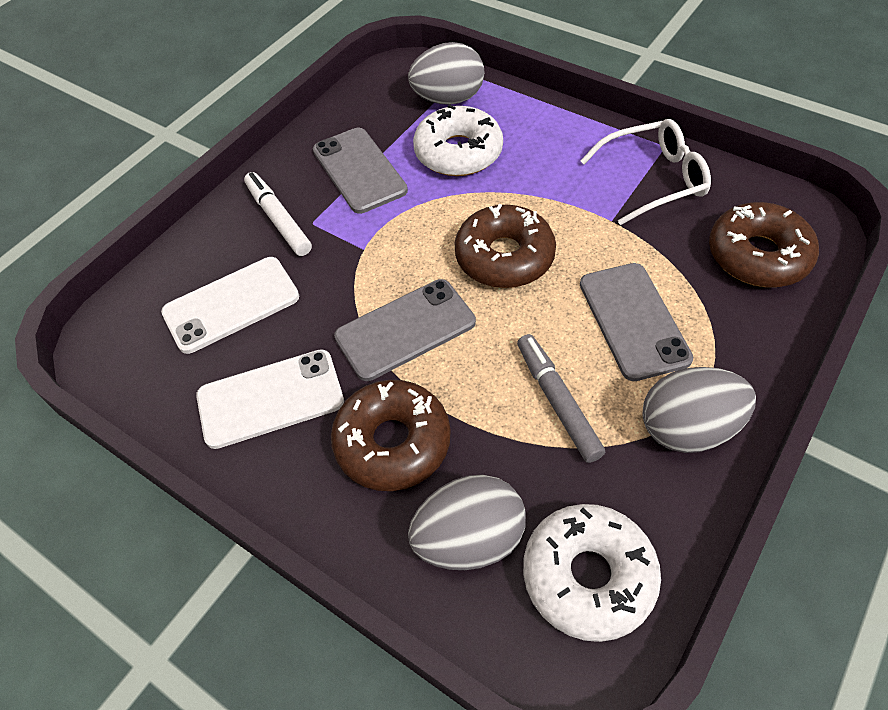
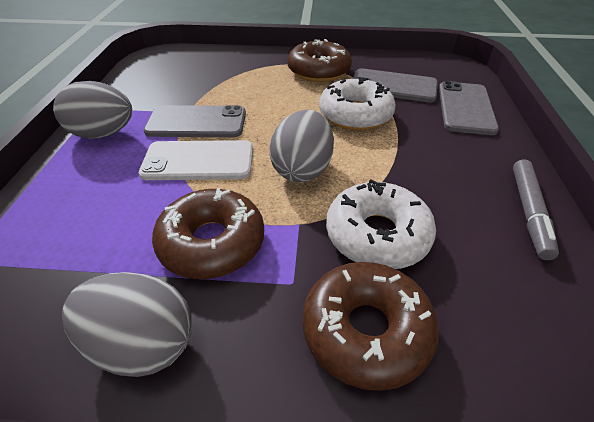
white glasses: 1 -> 0
white marker: 1 -> 0
white phone: 2 -> 1

